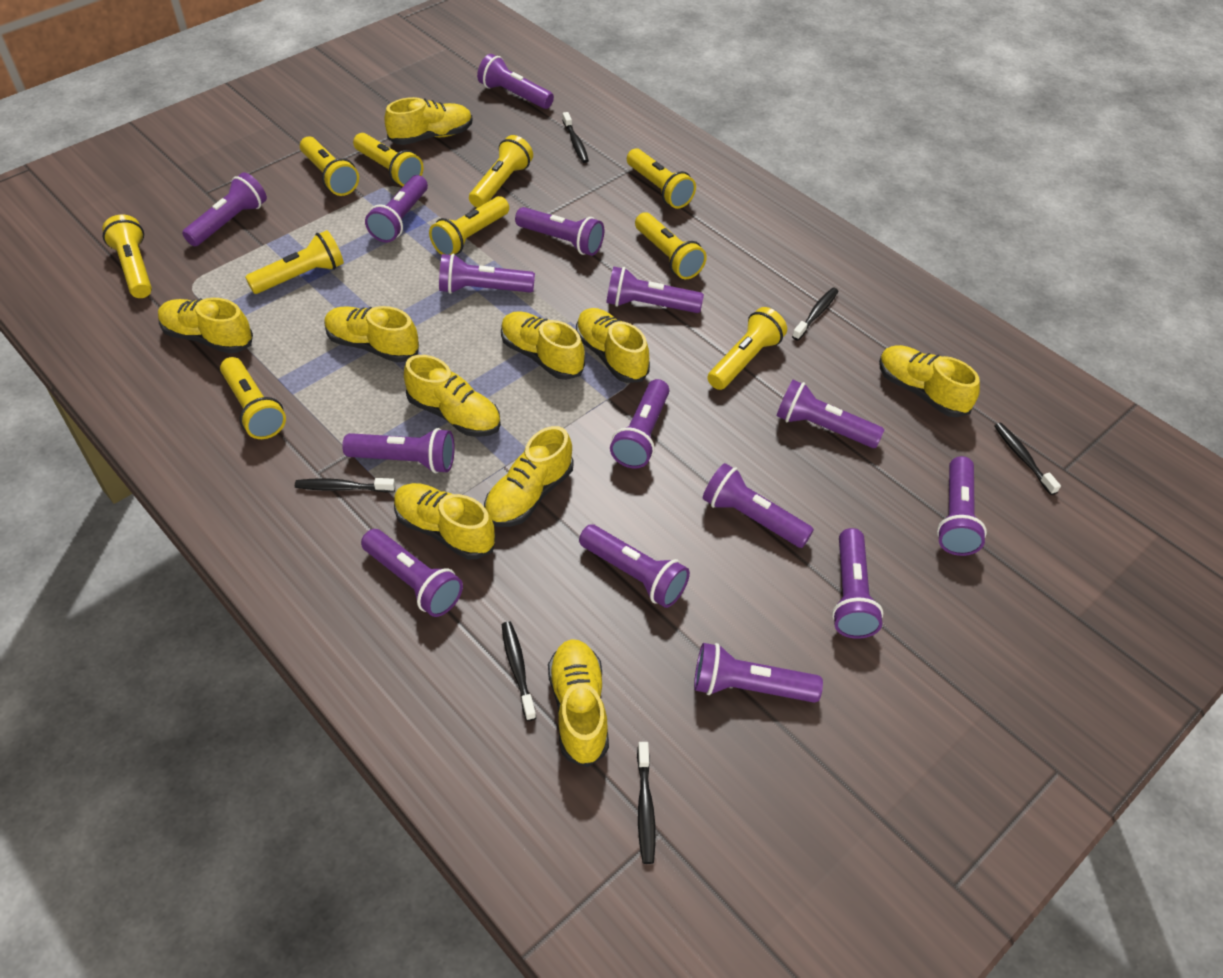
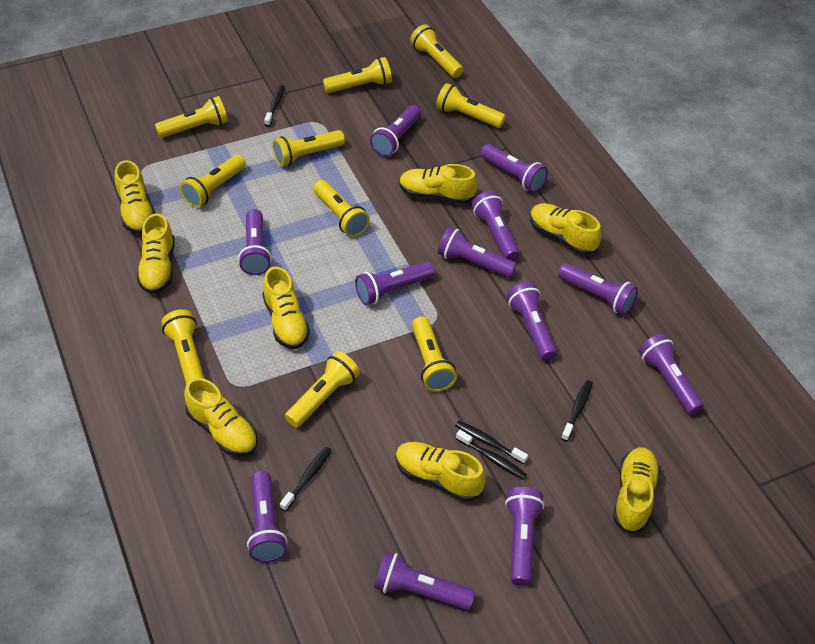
black toothbrush: 6 -> 5
purple flashlight: 15 -> 12
yellow shoe: 10 -> 8

